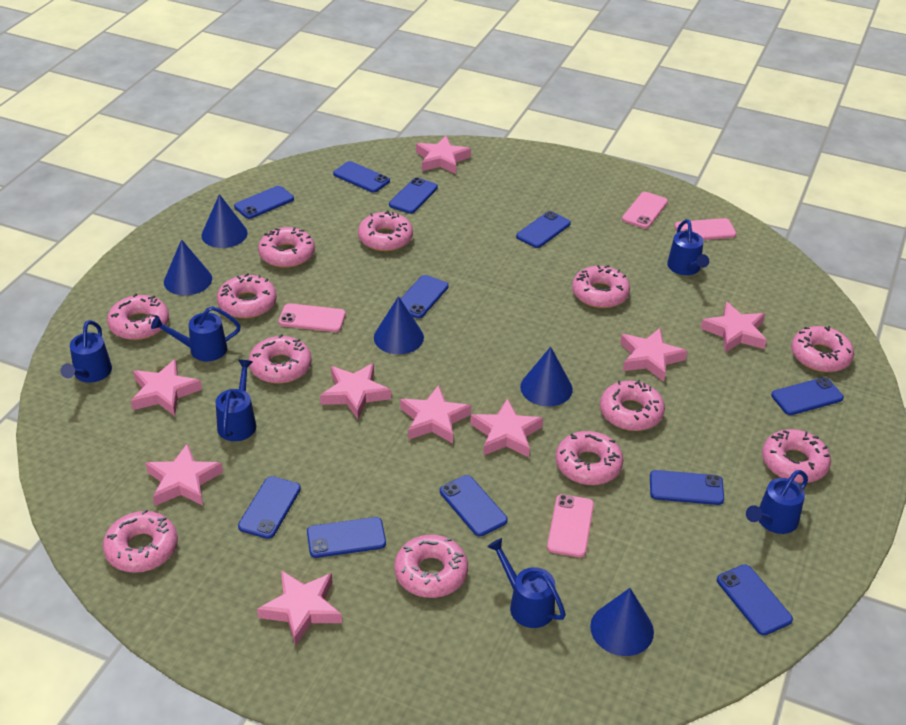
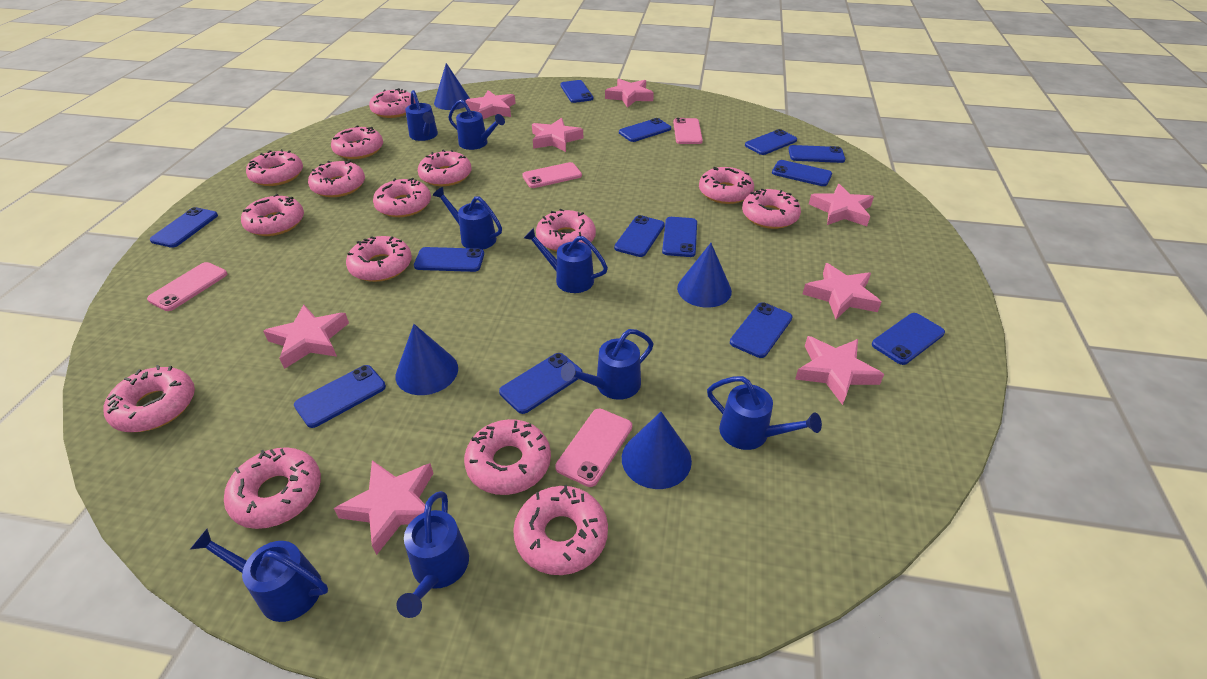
blue cone: 5 -> 4
blue phone: 11 -> 13
blue watering can: 6 -> 8
pink donut: 12 -> 15
pink star: 9 -> 8

